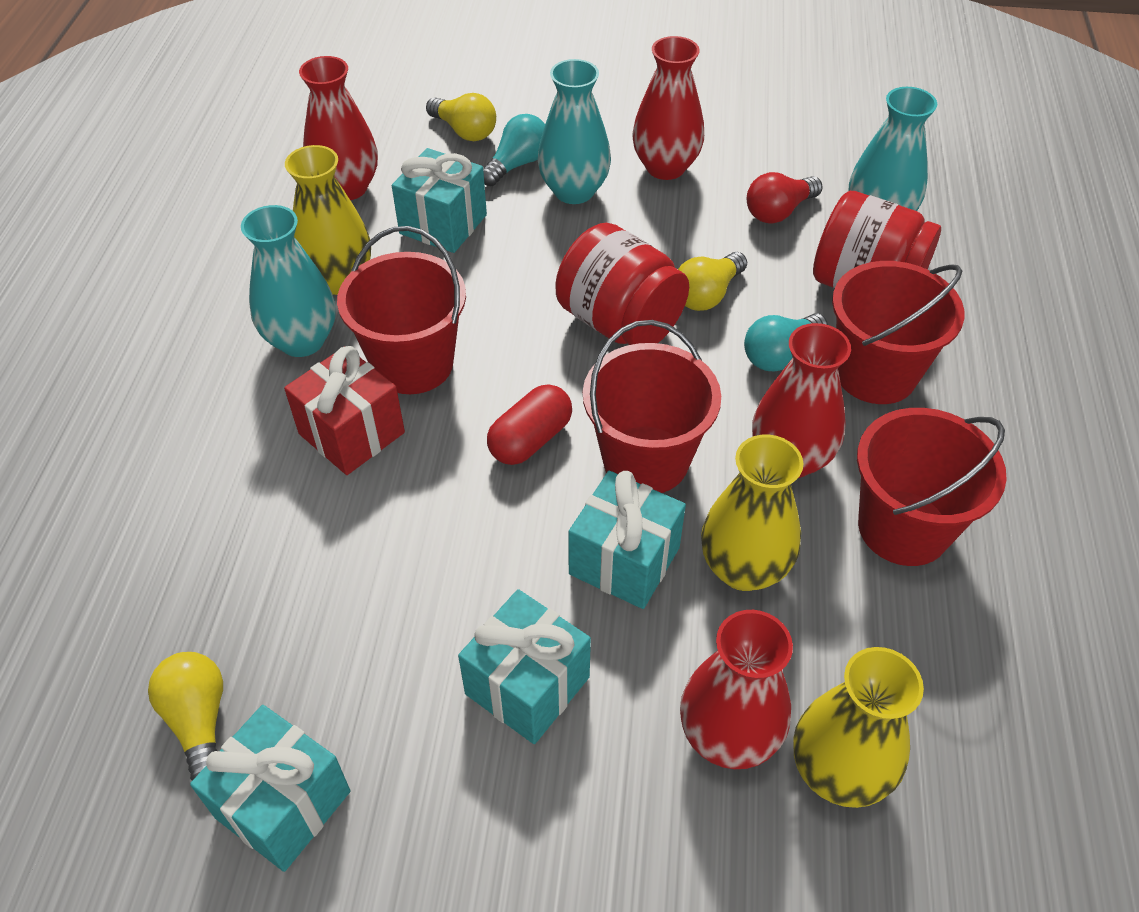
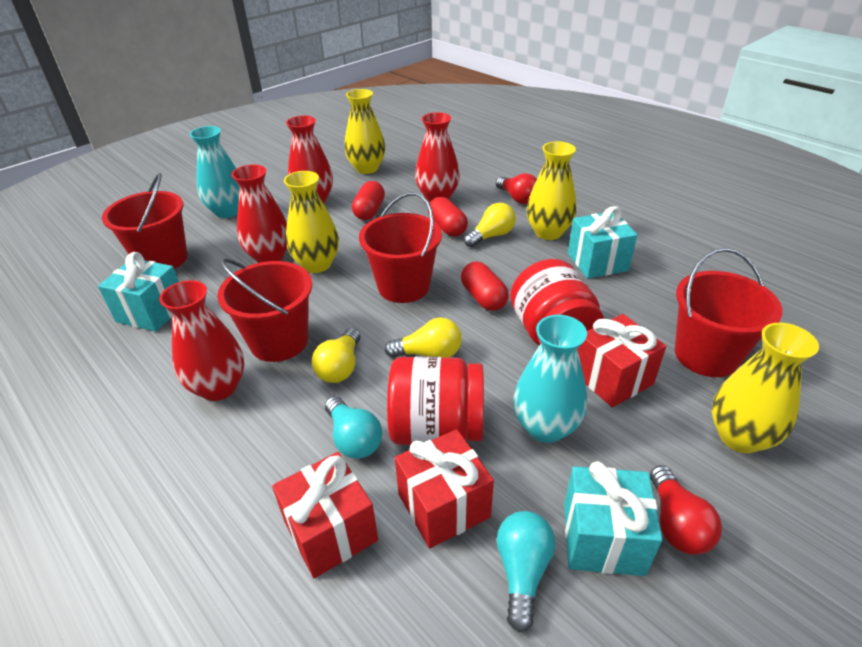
red capsule: 1 -> 3
red gift: 1 -> 3
red light bulb: 1 -> 2
turquoise gift: 4 -> 3
turquoise vase: 3 -> 2
yellow vase: 3 -> 4

